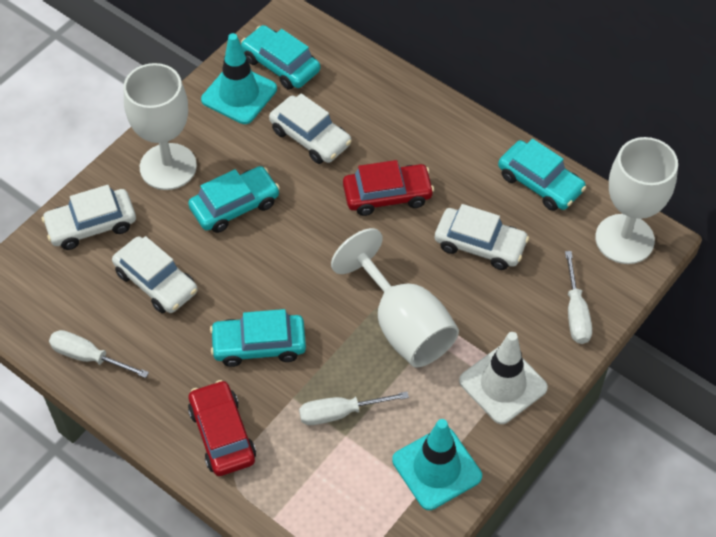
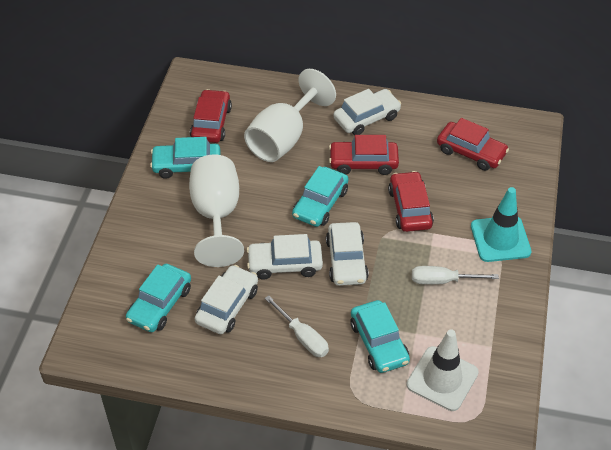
red car: 2 -> 4
turquoise traffic cone: 2 -> 1
white goblet: 3 -> 2
white screwdriver: 3 -> 2

